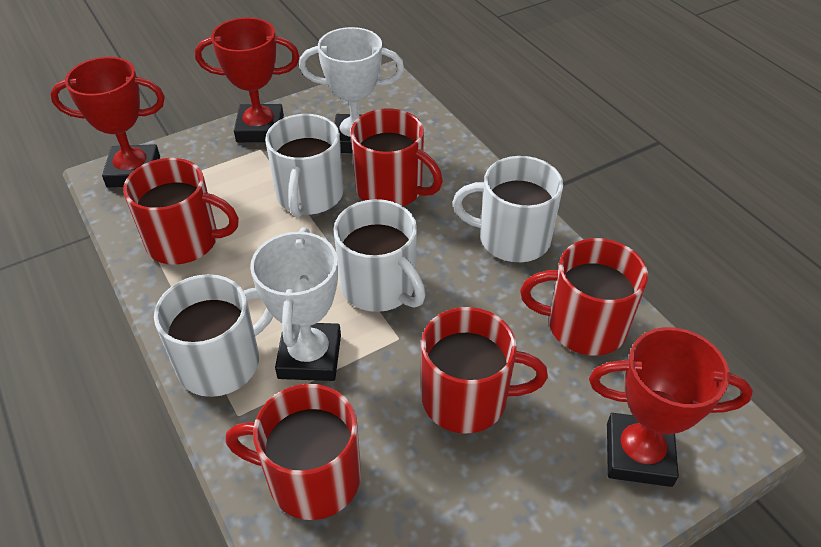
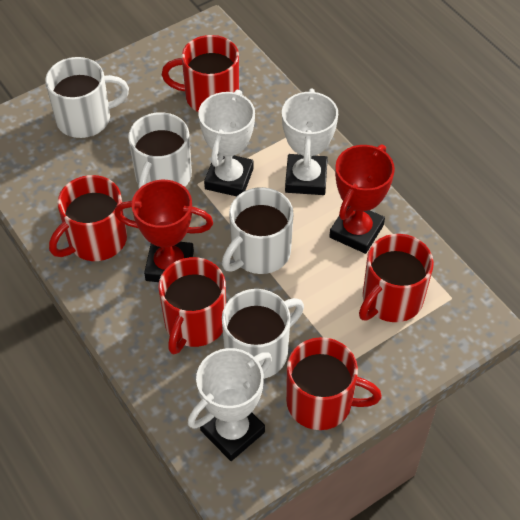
red trophy: 3 -> 2
white trophy: 2 -> 3

